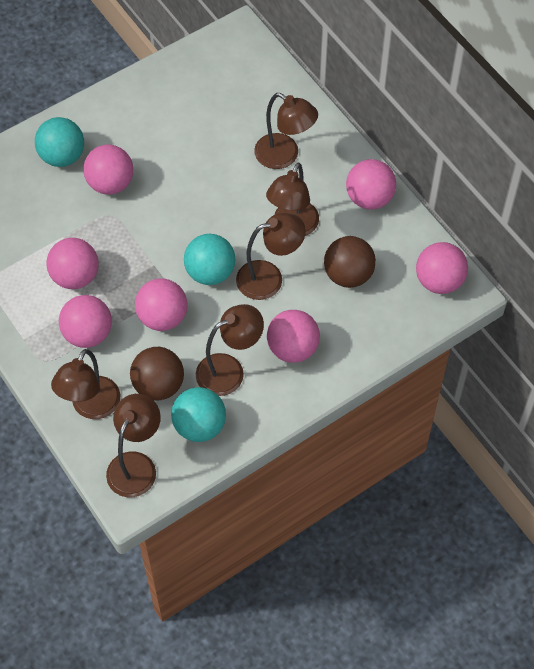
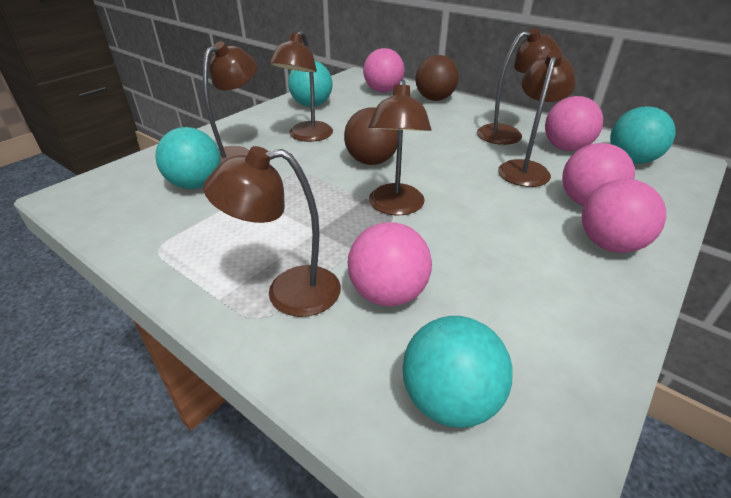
pink ball: 7 -> 5
turquoise ball: 3 -> 4

